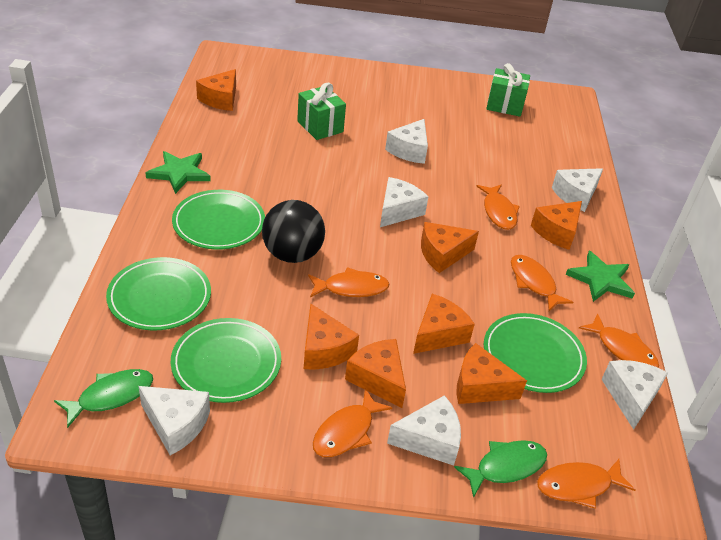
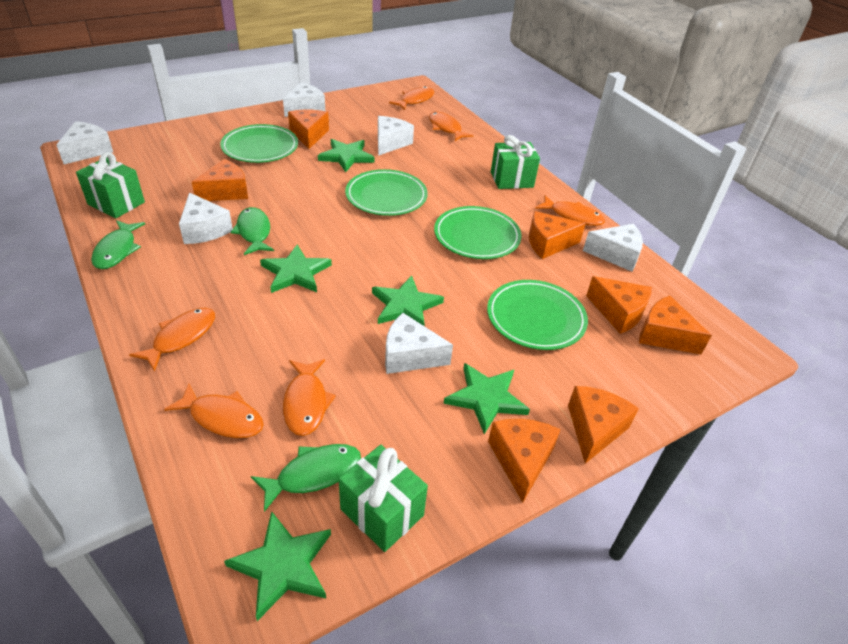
black ball: 1 -> 0
green fish: 2 -> 3
green gift: 2 -> 3
green star: 2 -> 5

